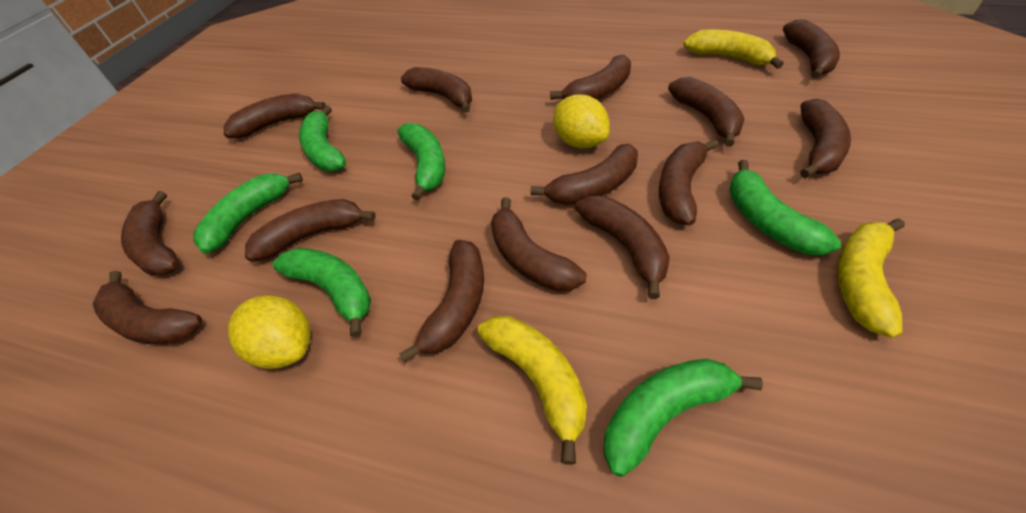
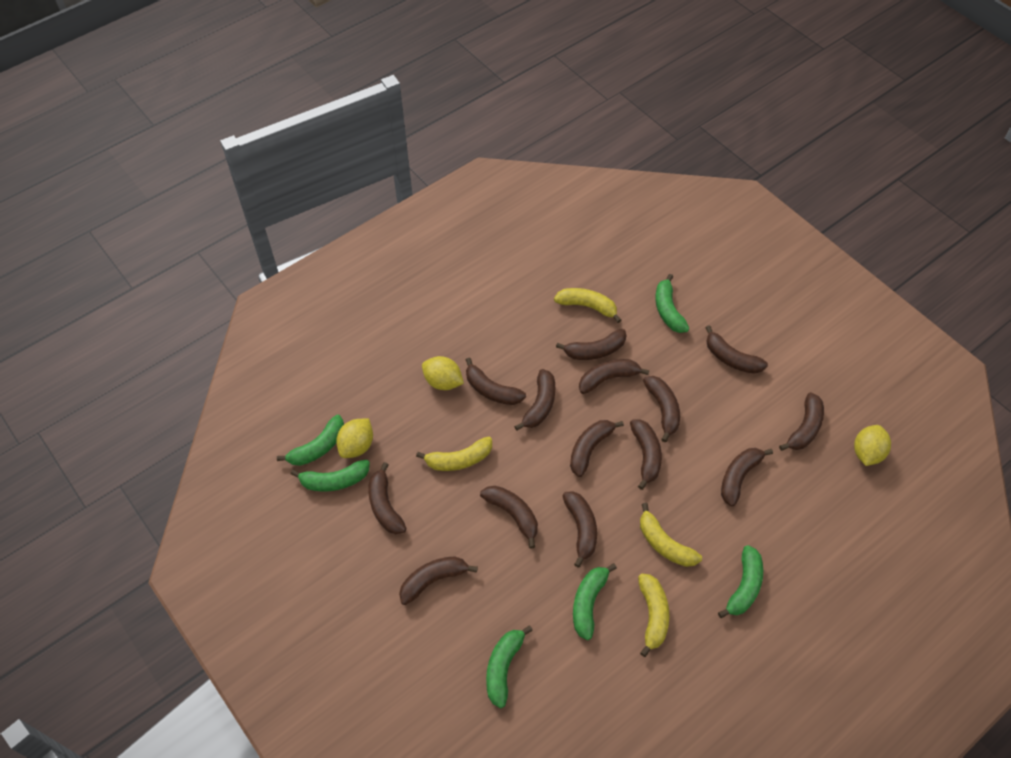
yellow banana: 3 -> 4
yellow lemon: 2 -> 3

